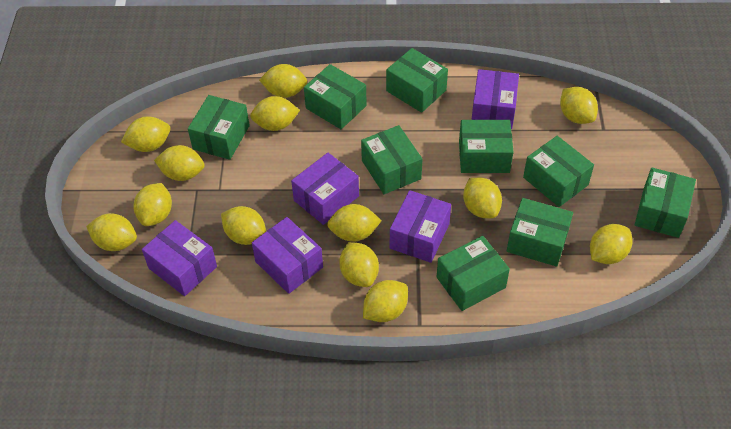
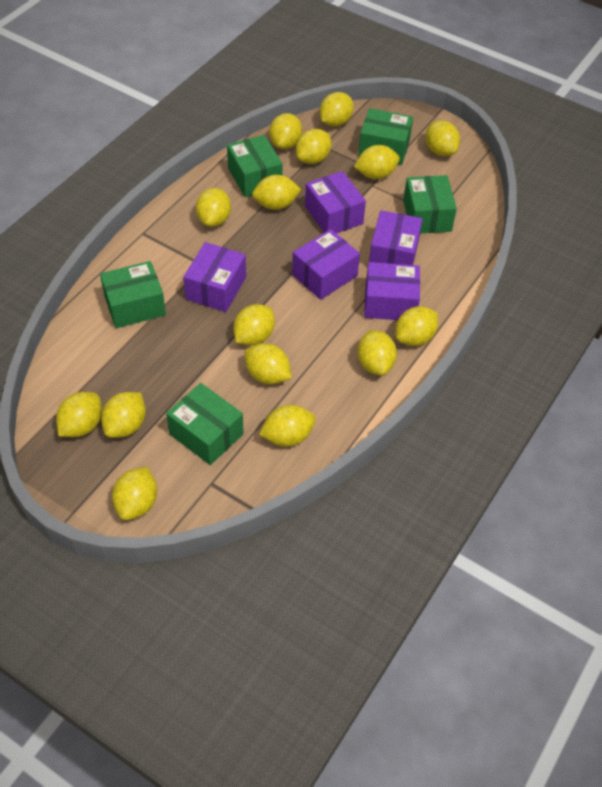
green box: 9 -> 5
yellow lemon: 13 -> 15

